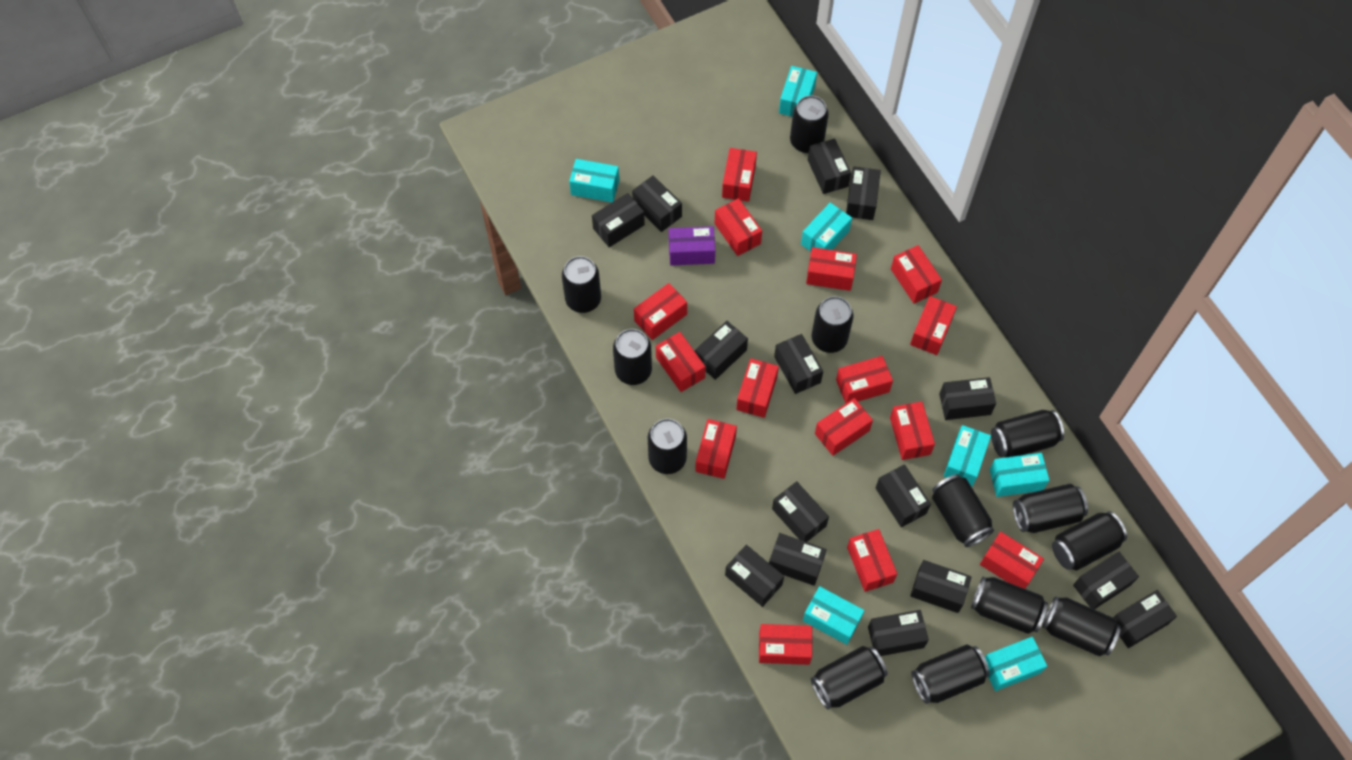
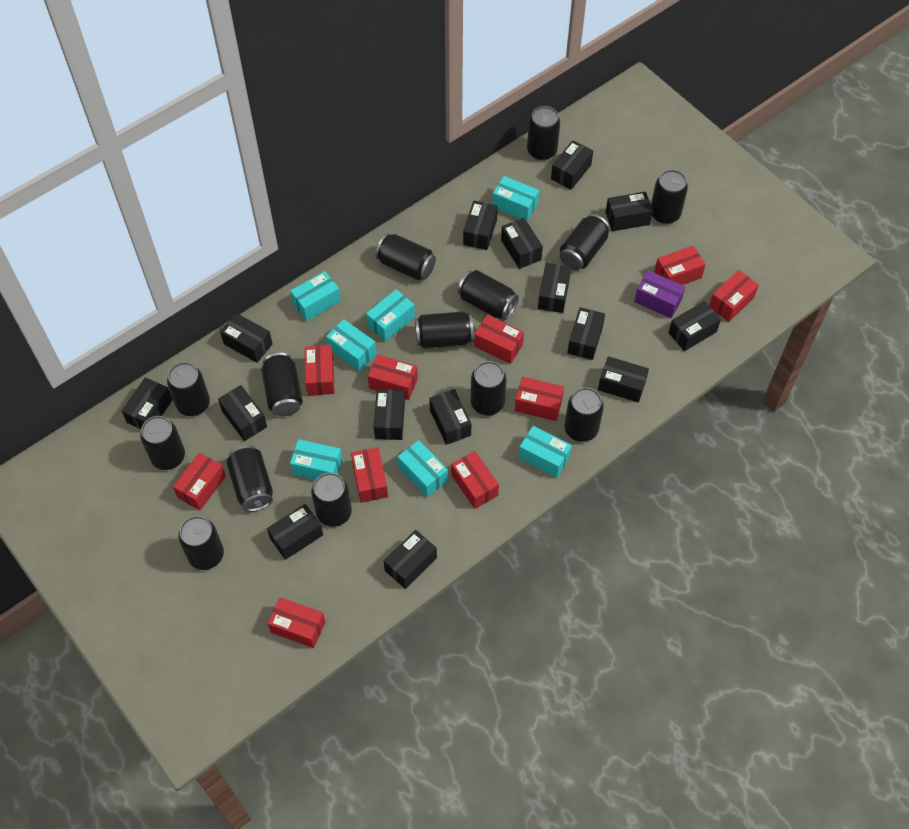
black can: 13 -> 14
red box: 15 -> 10

